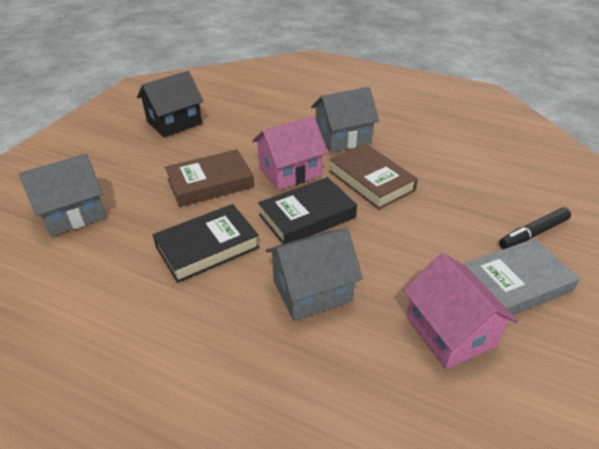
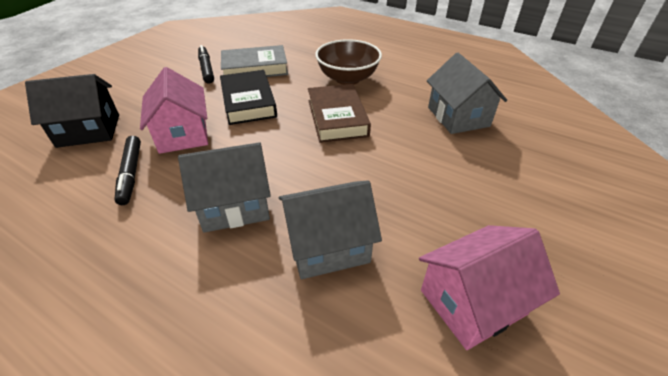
black book: 2 -> 1
black marker: 1 -> 2
brown book: 2 -> 1
brown bowl: 0 -> 1

